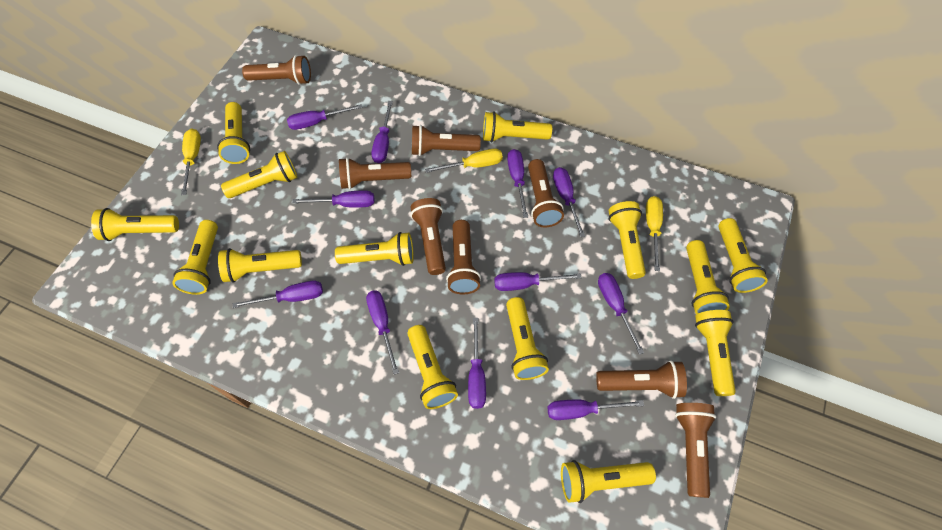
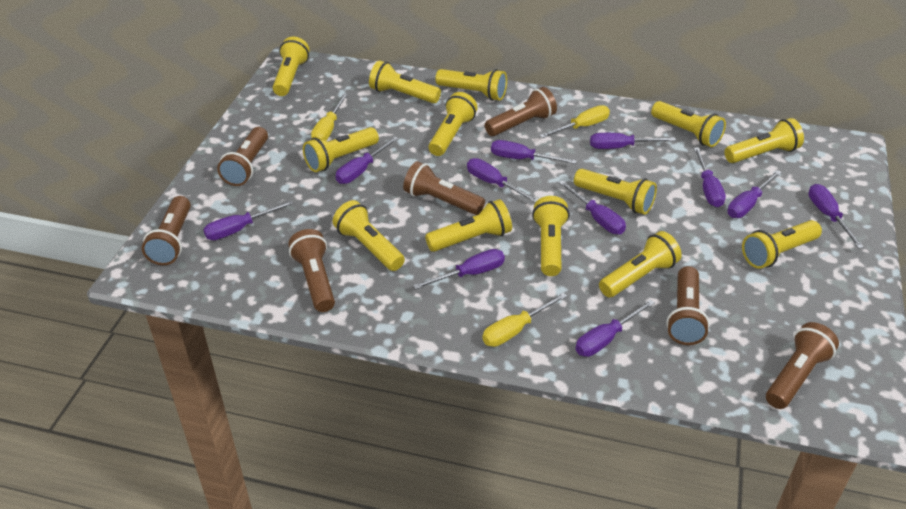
brown flashlight: 8 -> 7
yellow flashlight: 14 -> 13

